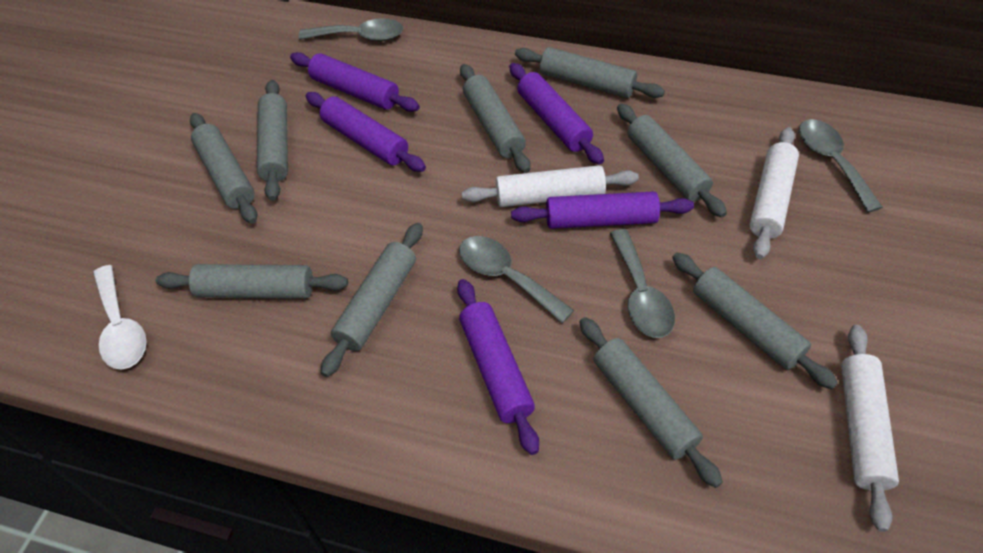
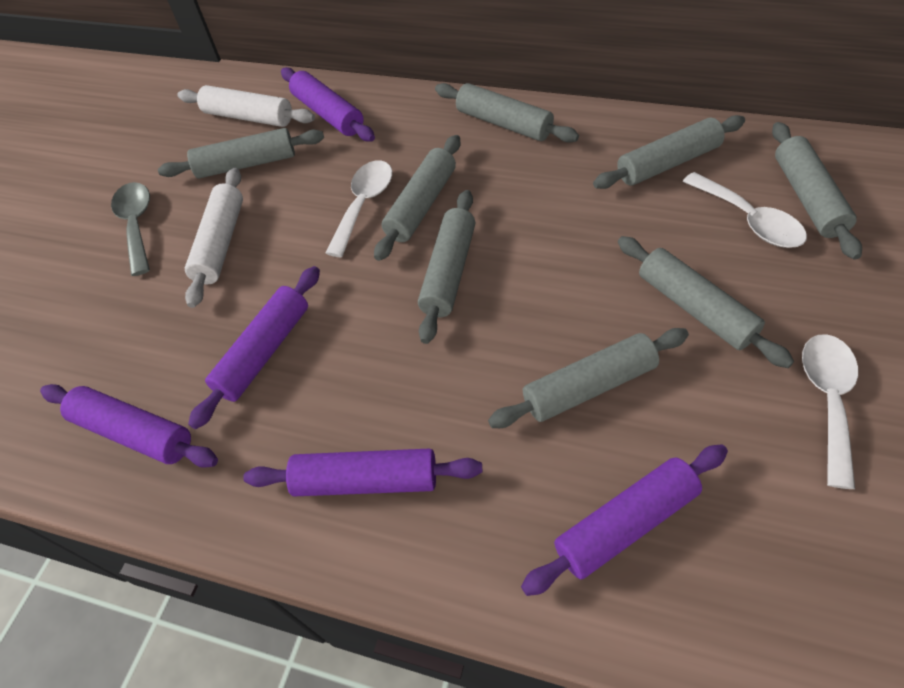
grey rolling pin: 9 -> 8
grey spoon: 4 -> 1
white rolling pin: 3 -> 2
white spoon: 1 -> 3

